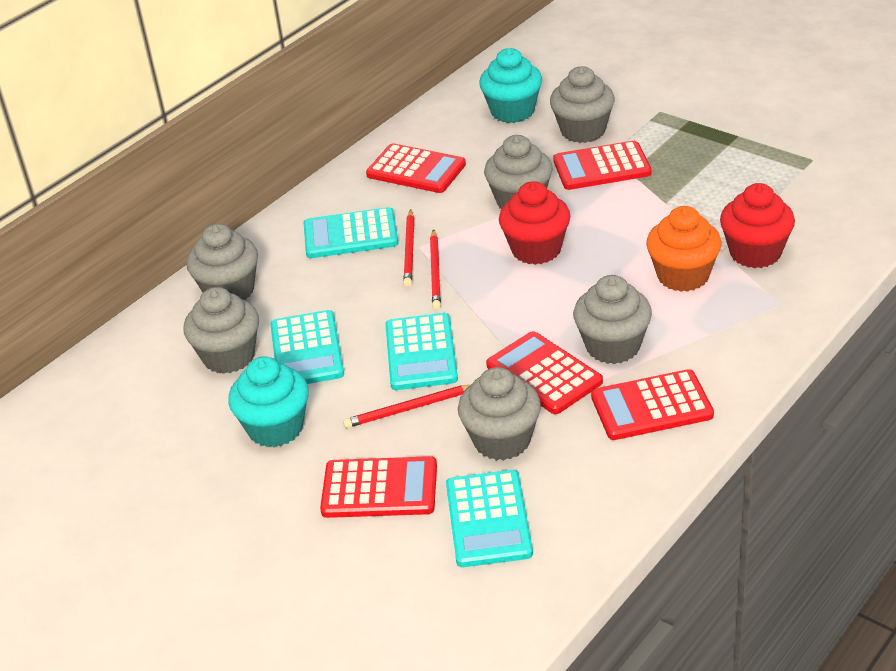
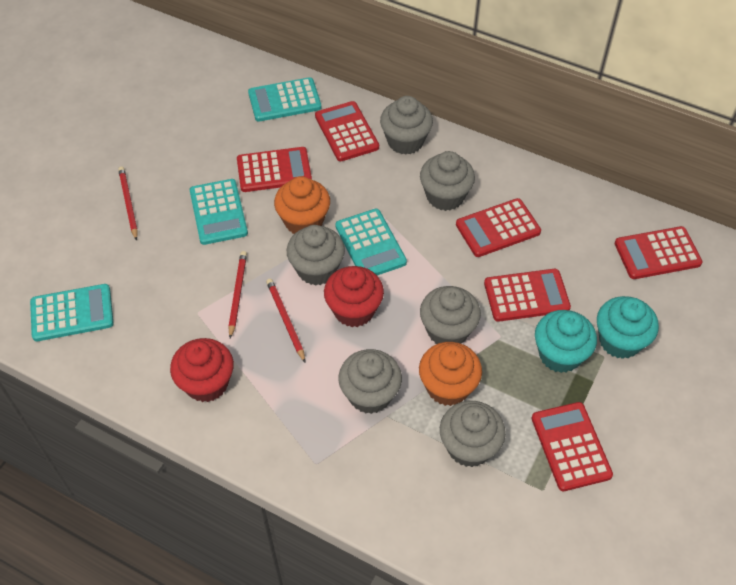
orange cupcake: 1 -> 2
red calculator: 5 -> 6

